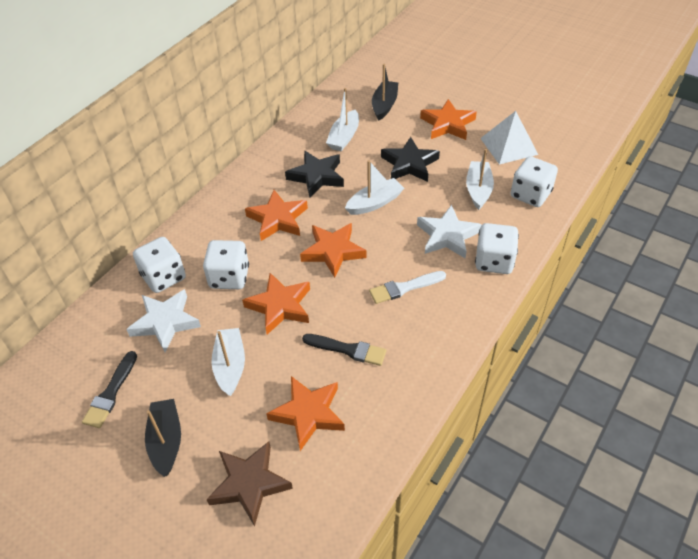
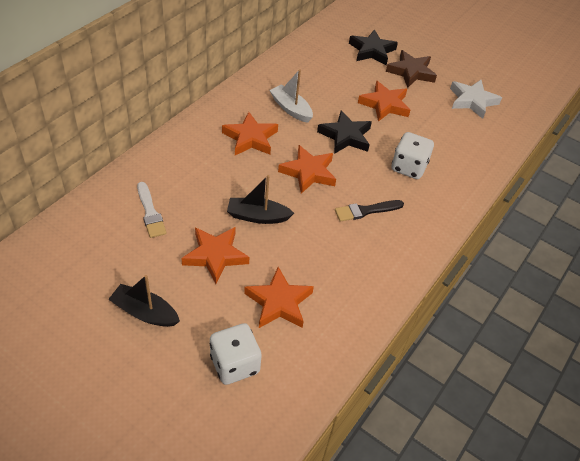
black brush: 2 -> 1
white boat: 4 -> 1
white dice: 4 -> 2
white pyramid: 1 -> 0
white star: 2 -> 1

